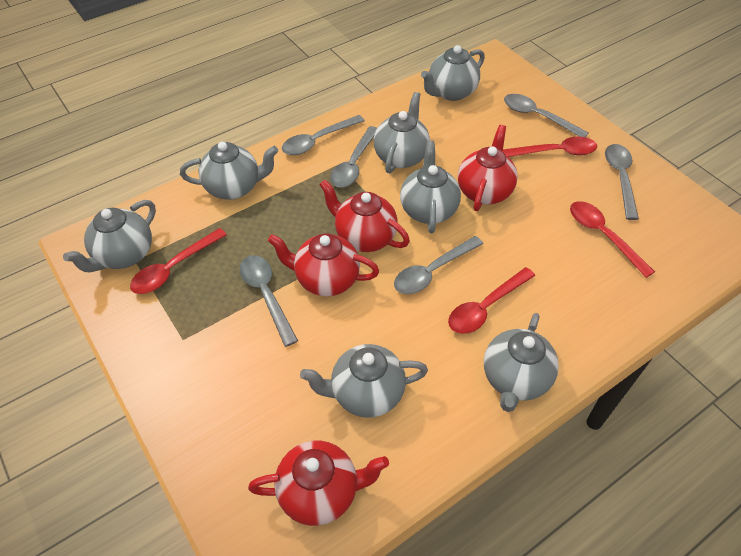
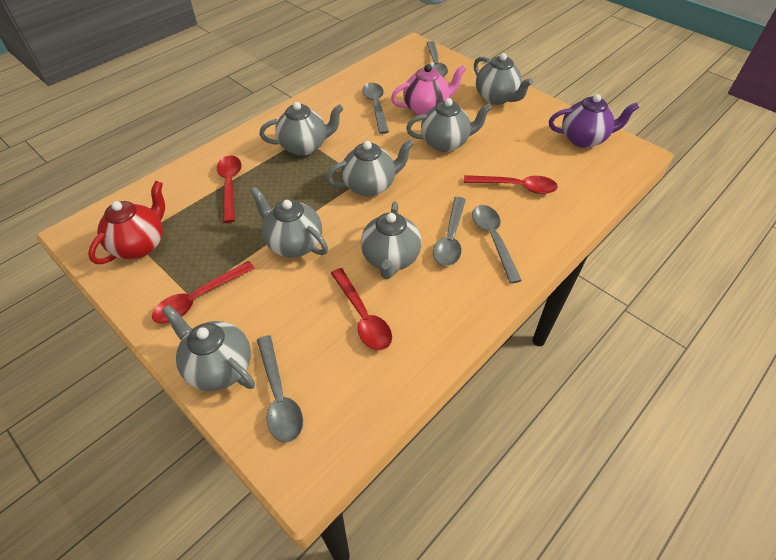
grey spoon: 6 -> 5
pink teapot: 0 -> 1
purple teapot: 0 -> 1
red teapot: 4 -> 1

